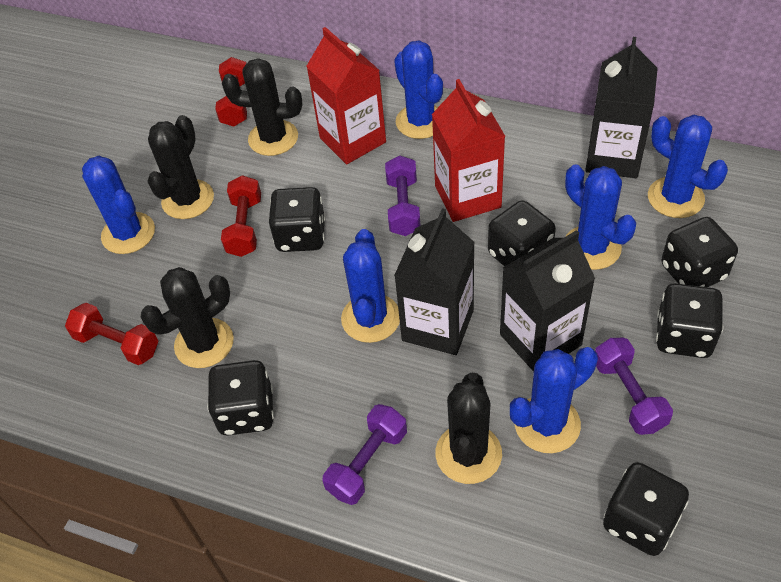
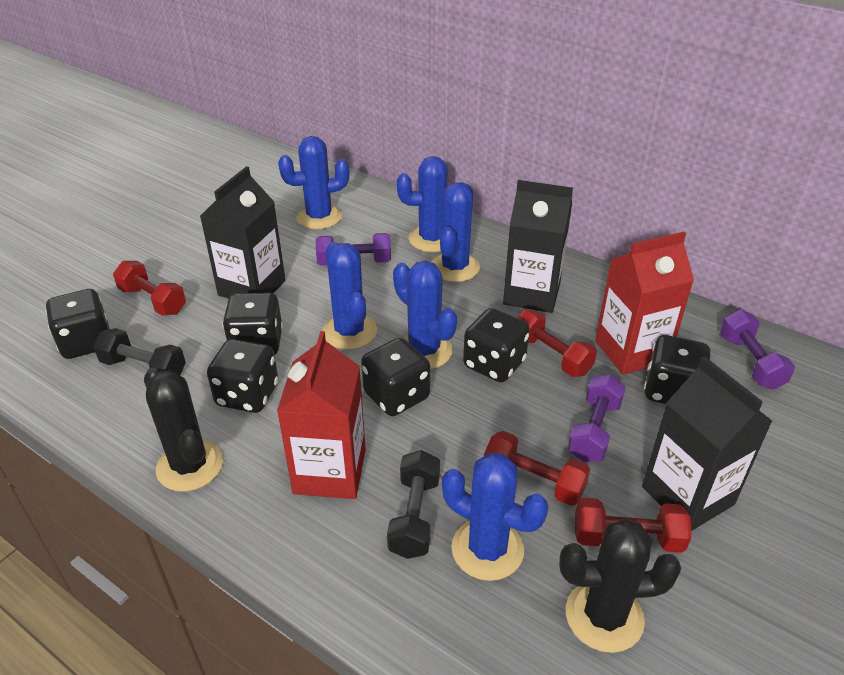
black cactus: 4 -> 2
black dumbbell: 0 -> 2
red dumbbell: 3 -> 4

